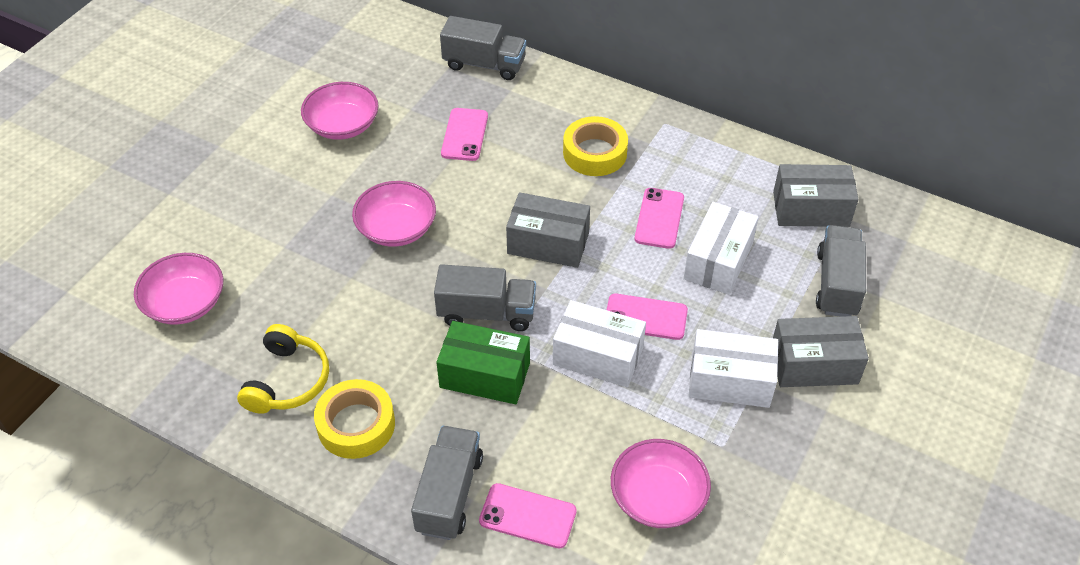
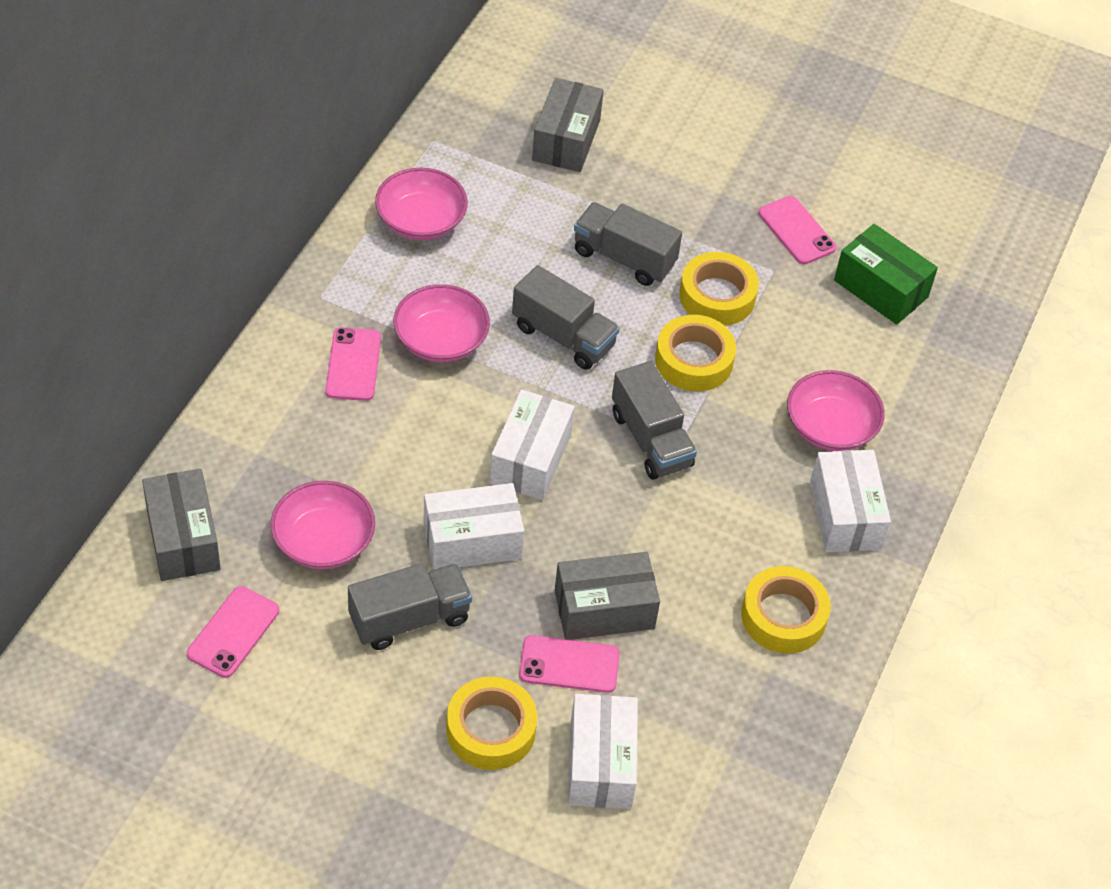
white box: 3 -> 4
yellow headphones: 1 -> 0
yellow tape: 2 -> 4

